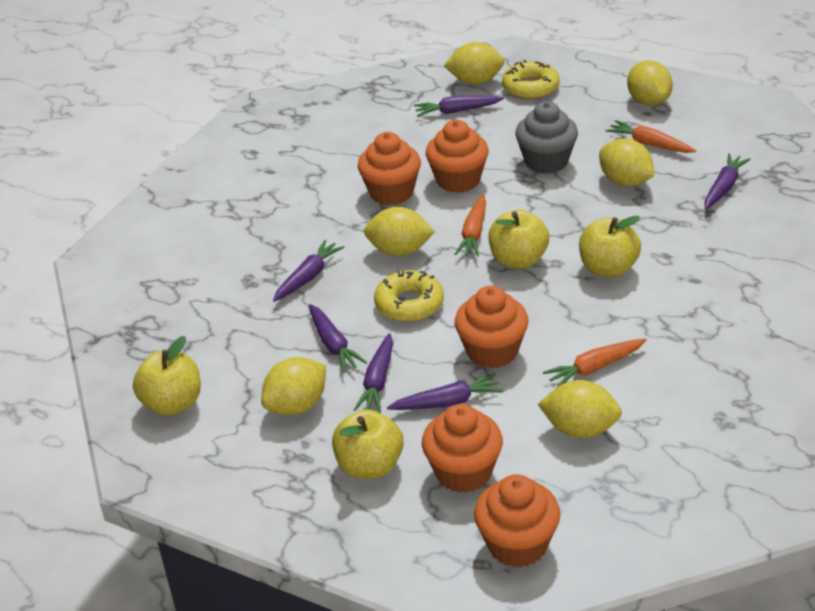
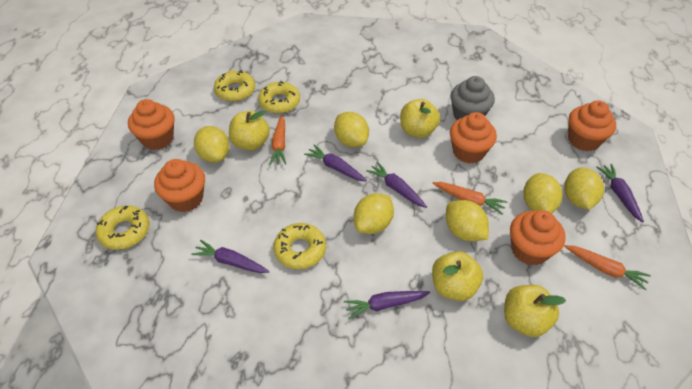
purple carrot: 6 -> 5
yellow donut: 2 -> 4

